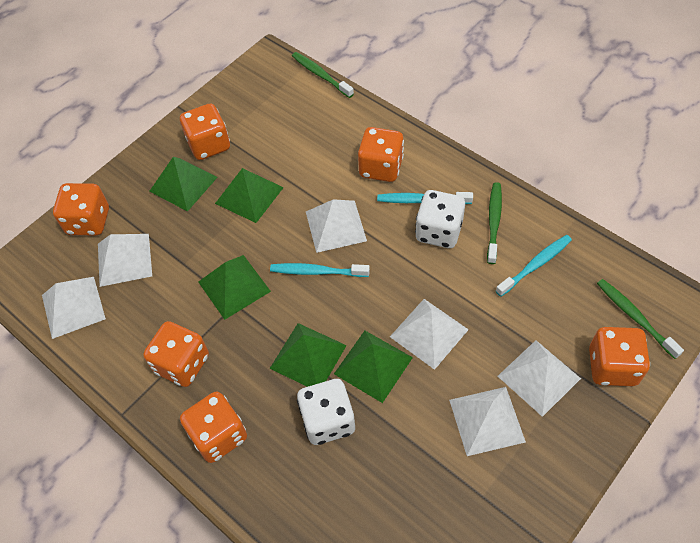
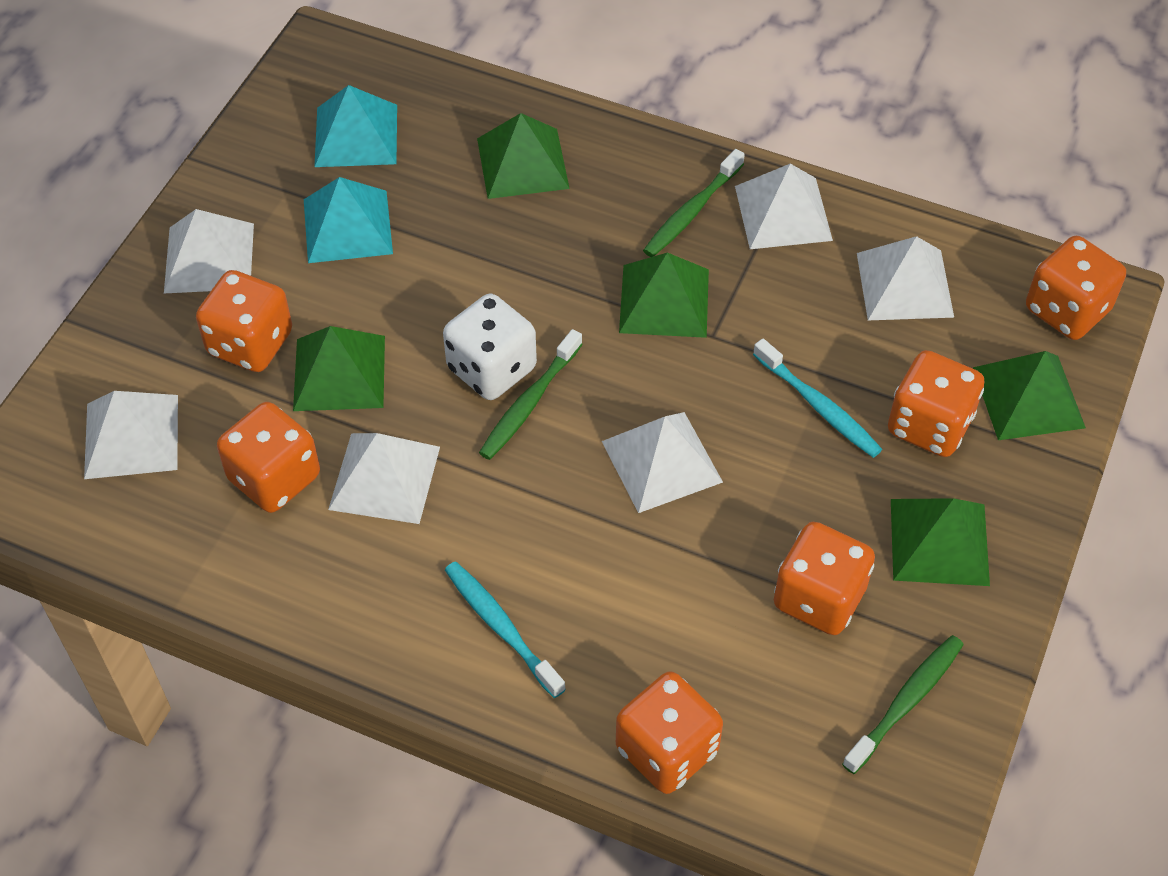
turquoise pyramid: 0 -> 2
turquoise toothbrush: 3 -> 2
white dice: 2 -> 1

